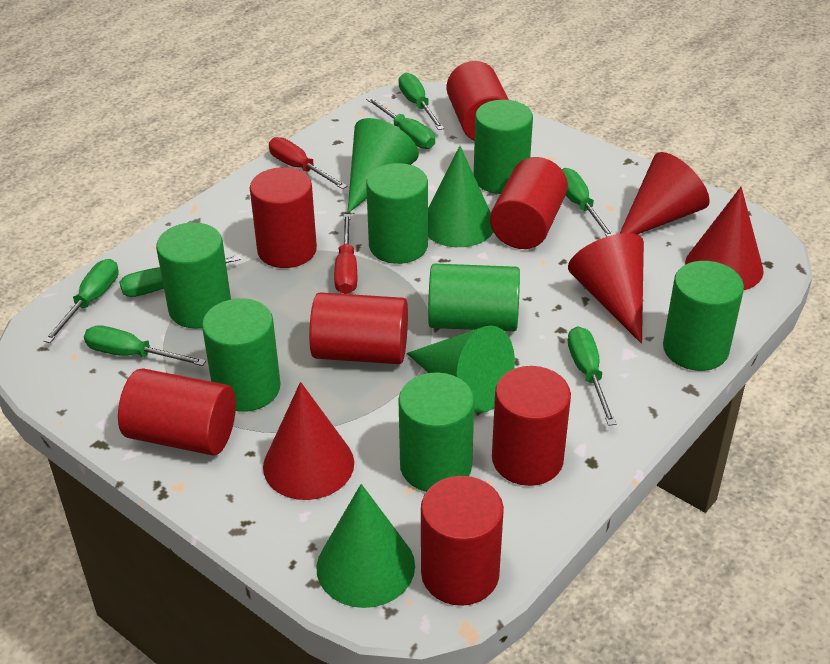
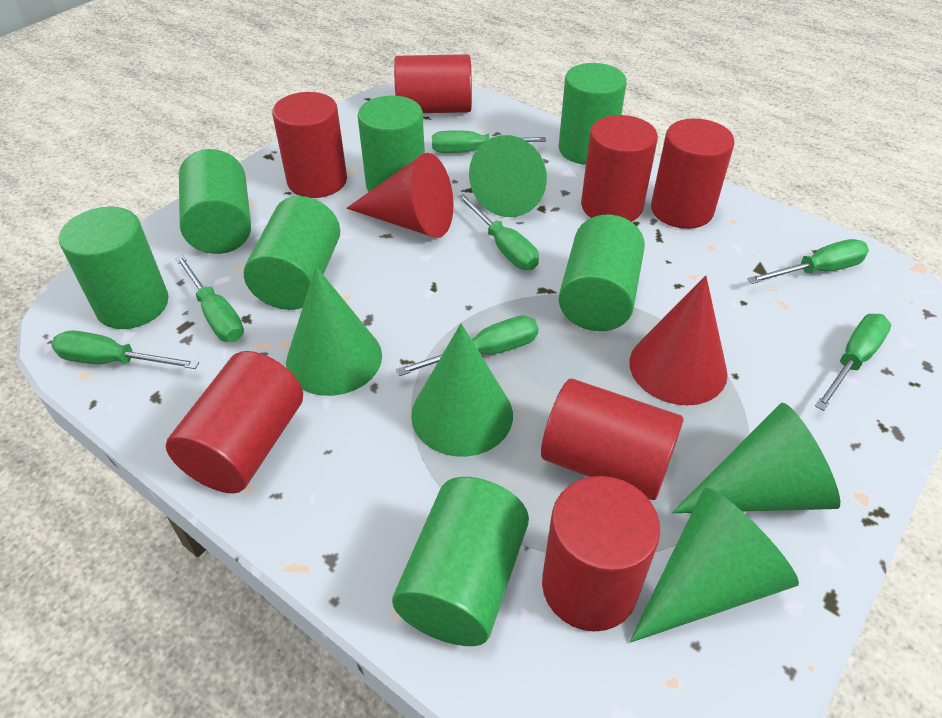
green cone: 4 -> 5
red cone: 4 -> 2
red screwdriver: 2 -> 0

